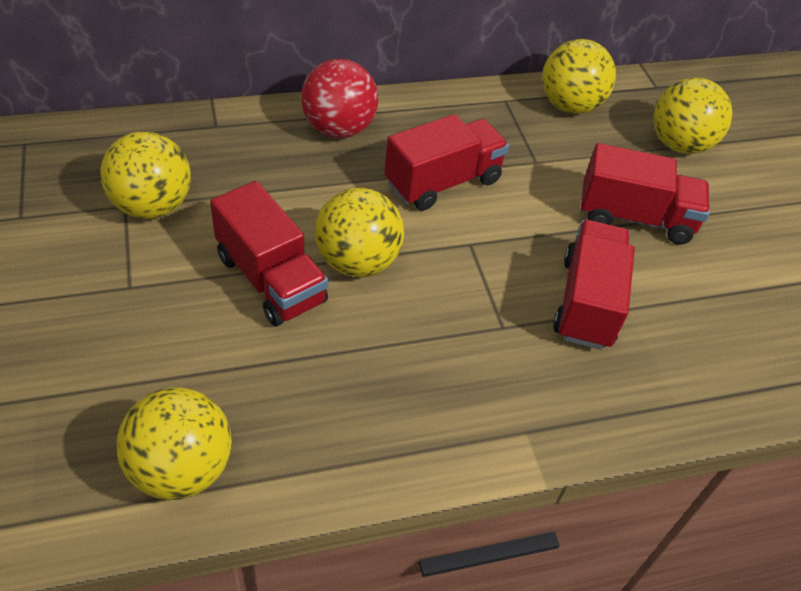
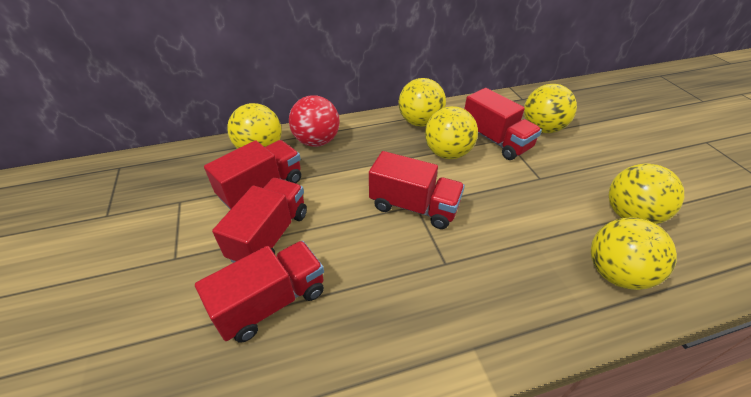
red truck: 4 -> 5
yellow ball: 5 -> 6

